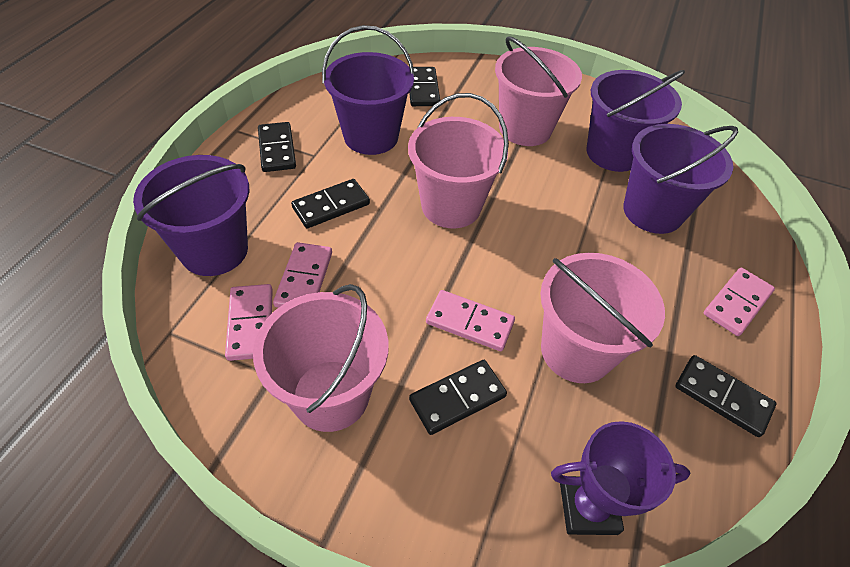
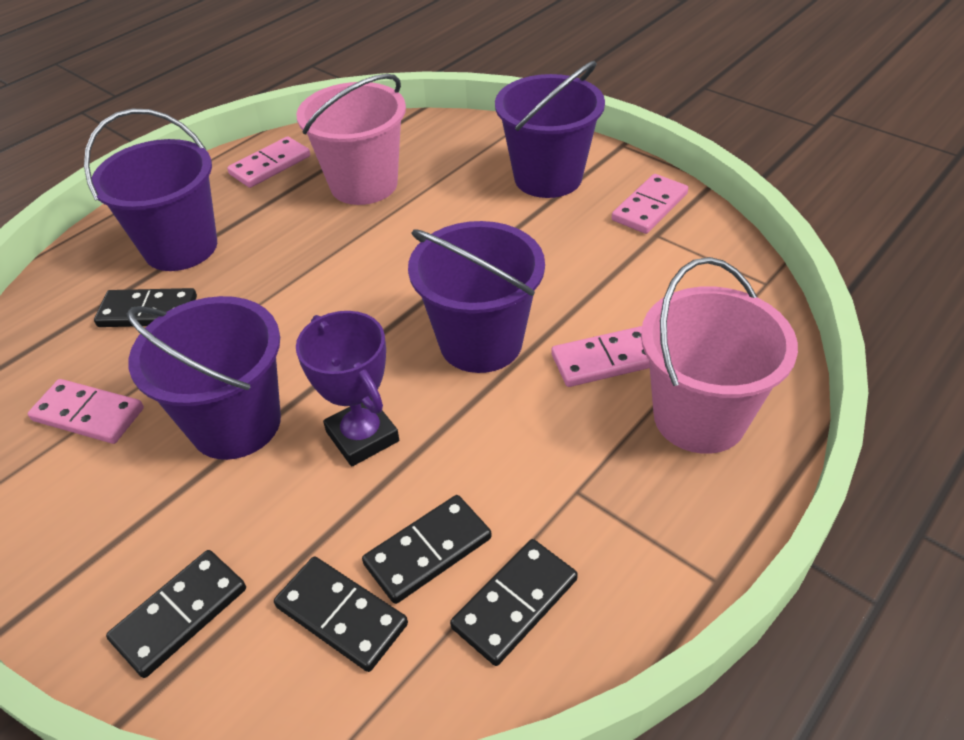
pink bucket: 4 -> 2

